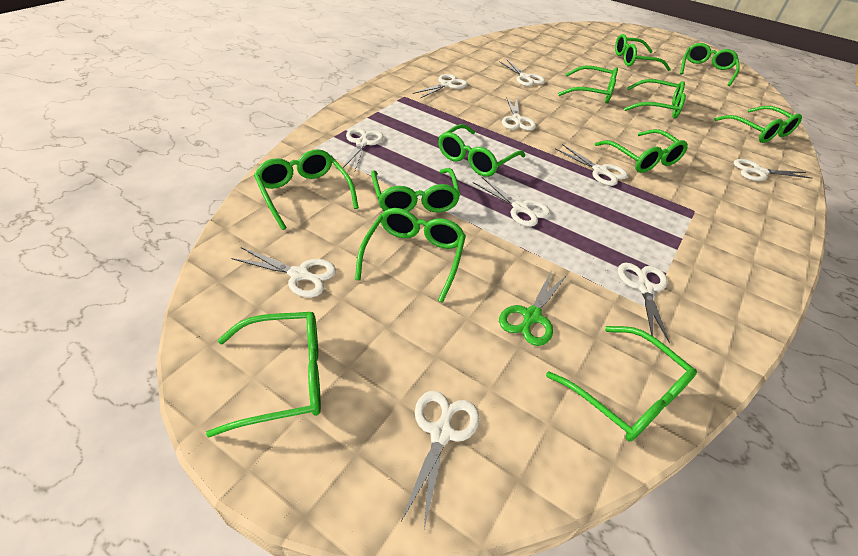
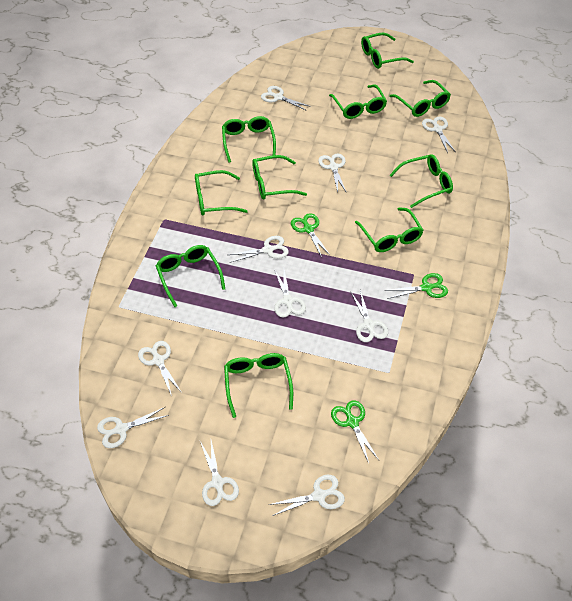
green glasses: 12 -> 10
green scissors: 1 -> 3

